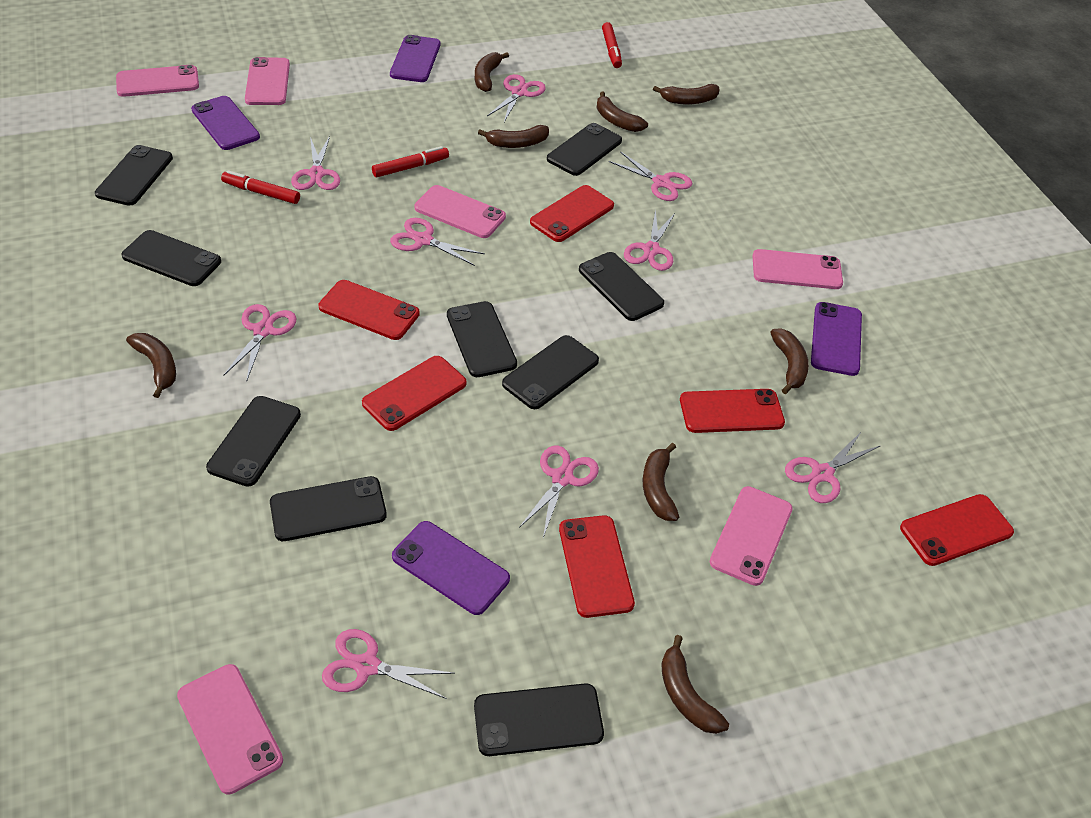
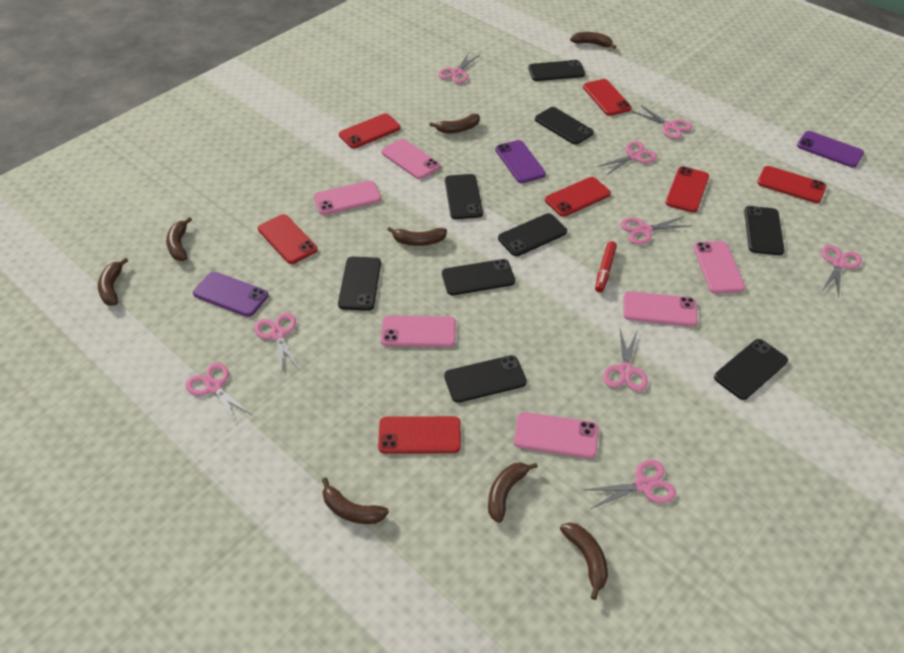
purple phone: 4 -> 3
red marker: 3 -> 1
red phone: 6 -> 7

